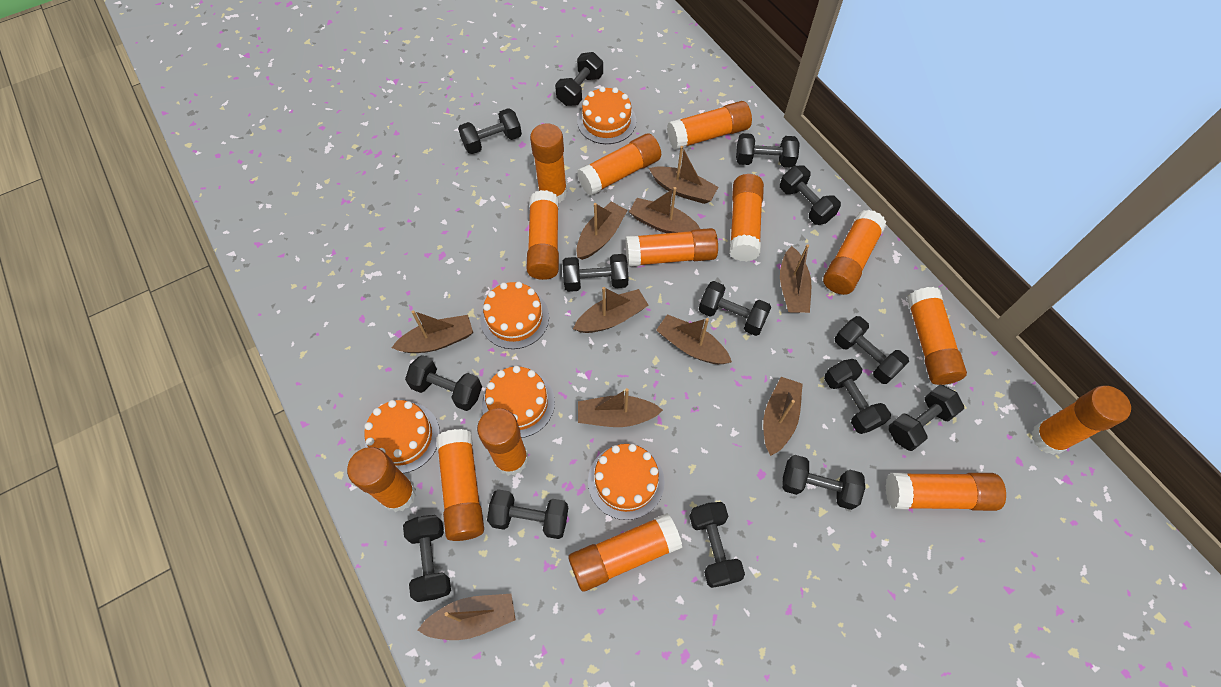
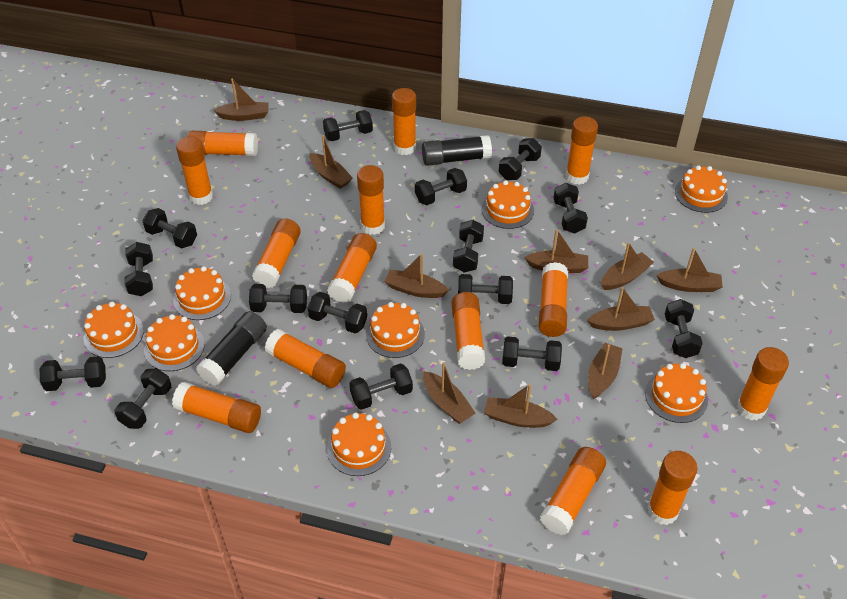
black dumbbell: 14 -> 15
black glue stick: 0 -> 2
orange cake: 5 -> 8

